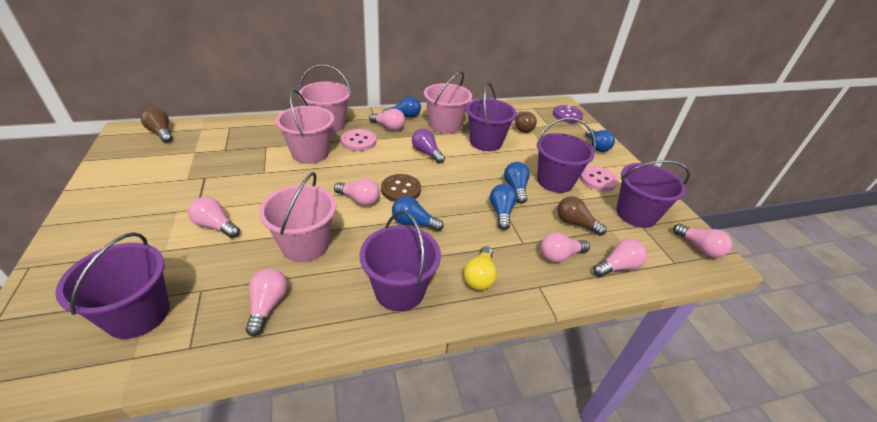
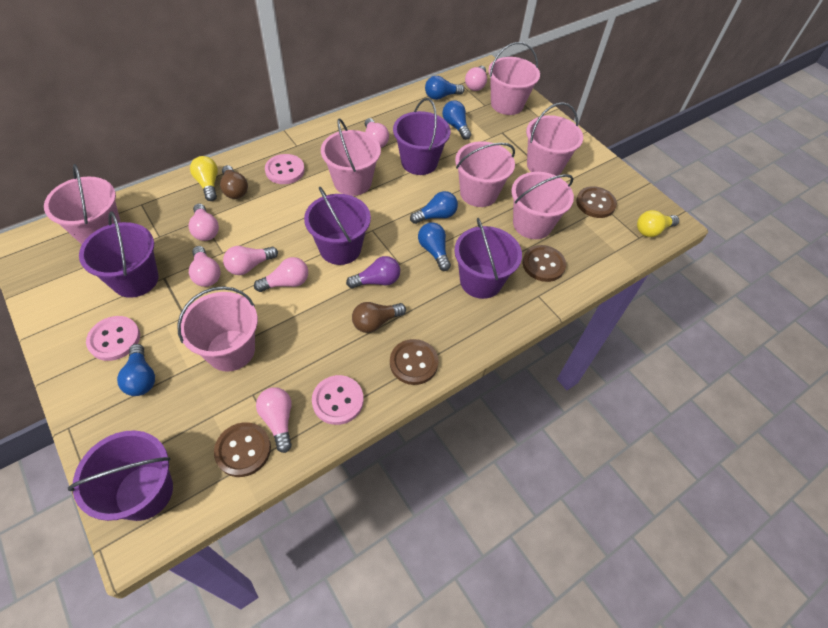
brown button: 1 -> 4
brown light bulb: 3 -> 2
pink bucket: 4 -> 7
pink button: 2 -> 3
purple button: 1 -> 0
yellow light bulb: 1 -> 2

